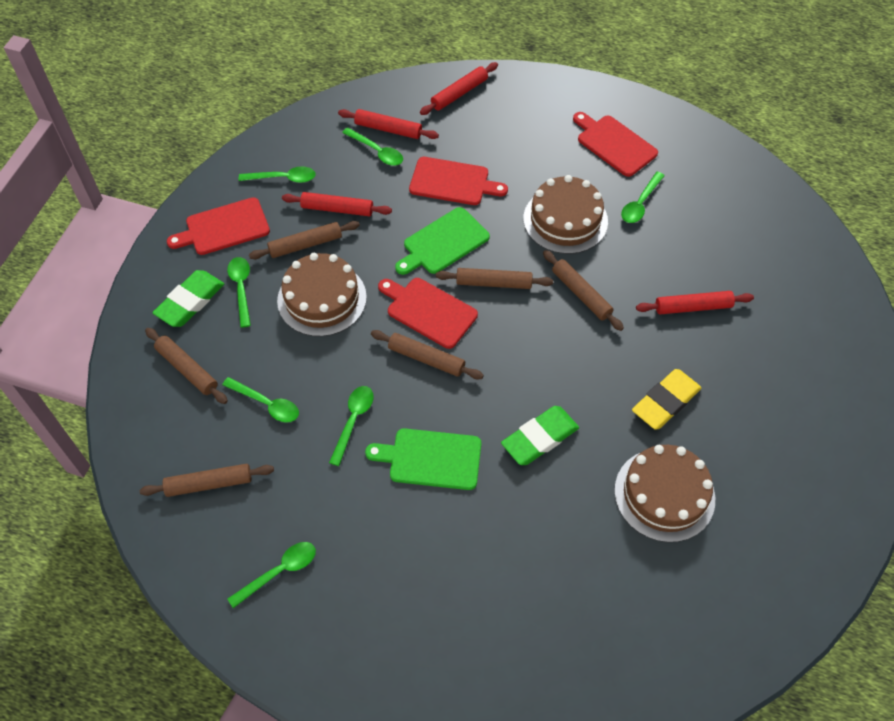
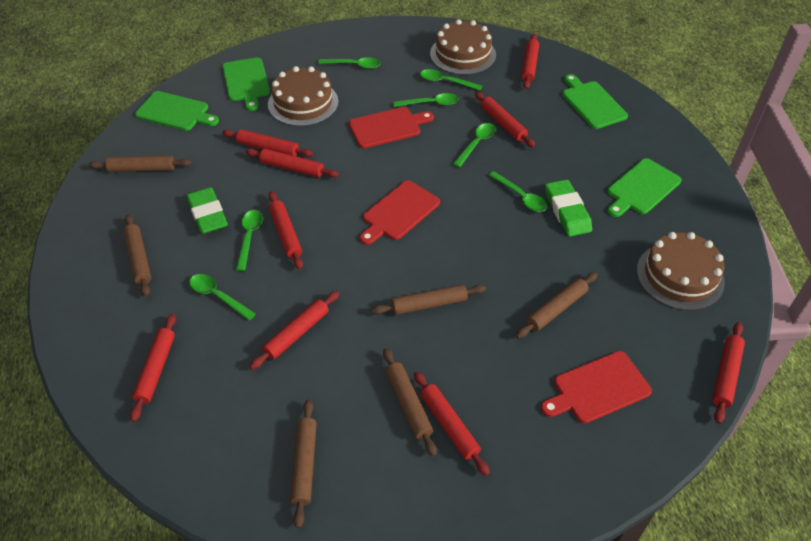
green cutting board: 2 -> 4
red cutting board: 4 -> 3
red rolling pin: 4 -> 9
yellow eraser: 1 -> 0

